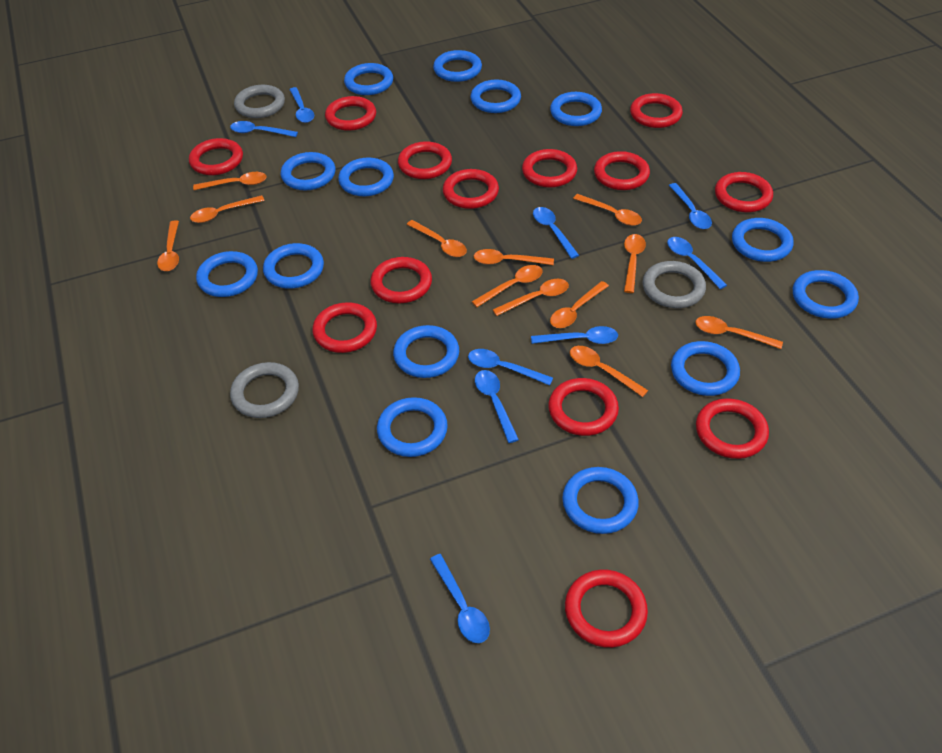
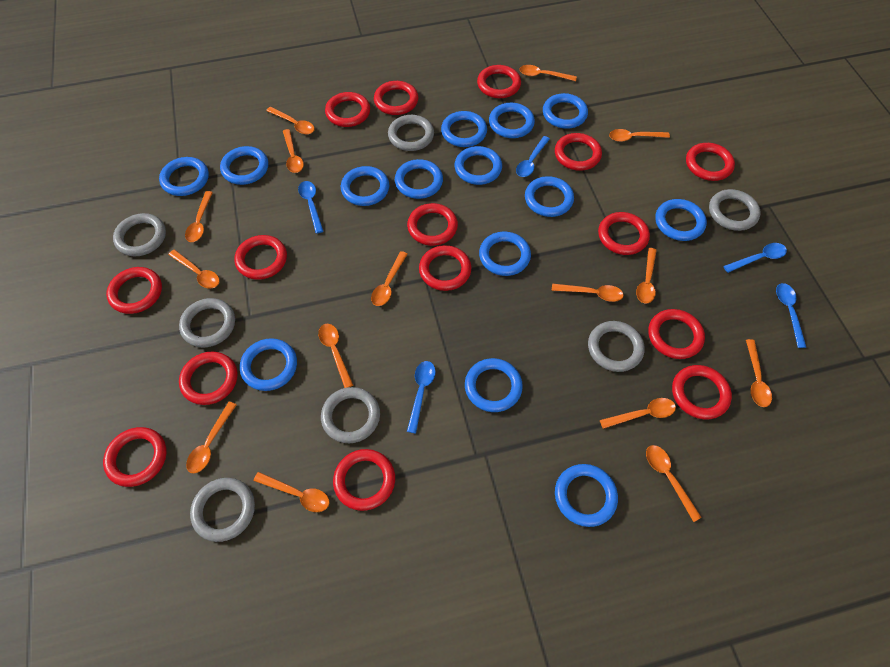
blue spoon: 9 -> 5
grey ring: 3 -> 7
orange spoon: 12 -> 15
red ring: 13 -> 15

